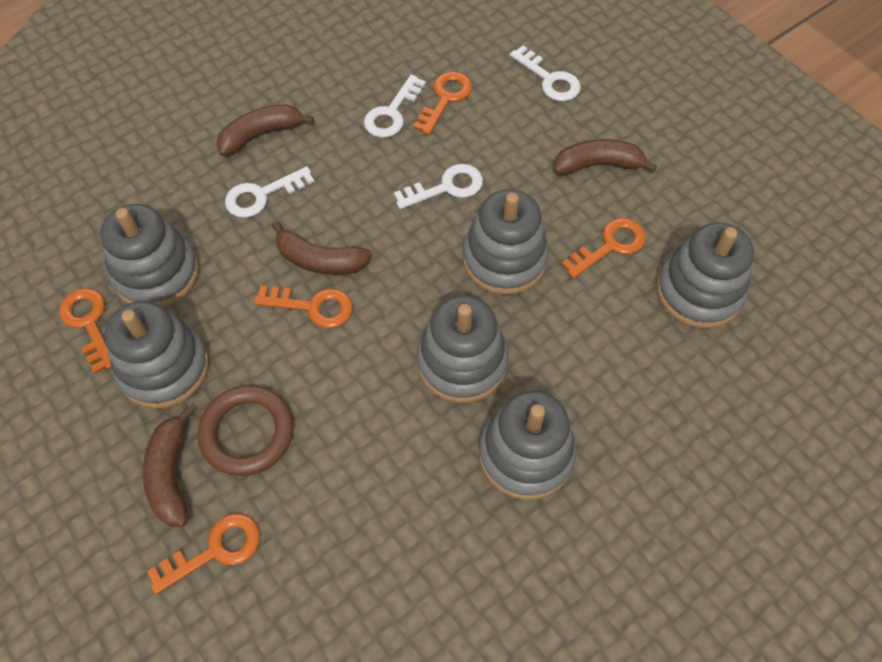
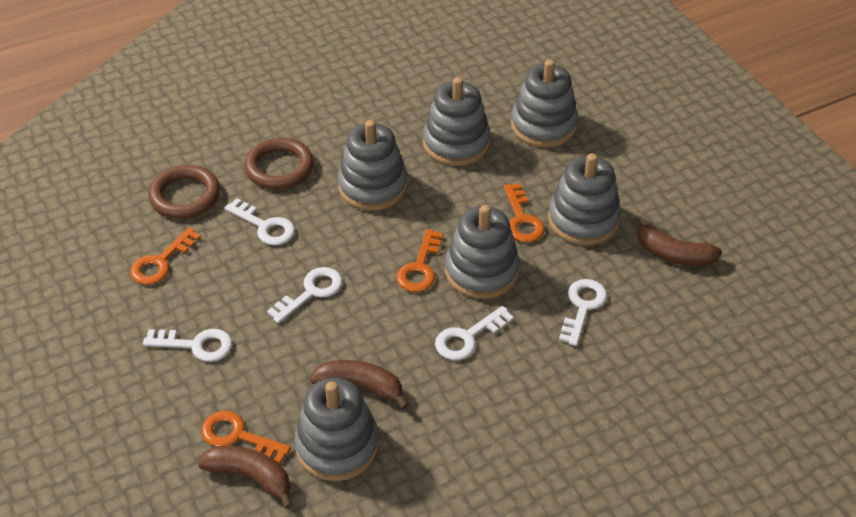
brown banana: 4 -> 3
brown ring: 1 -> 2
orange key: 5 -> 4
white key: 4 -> 5

